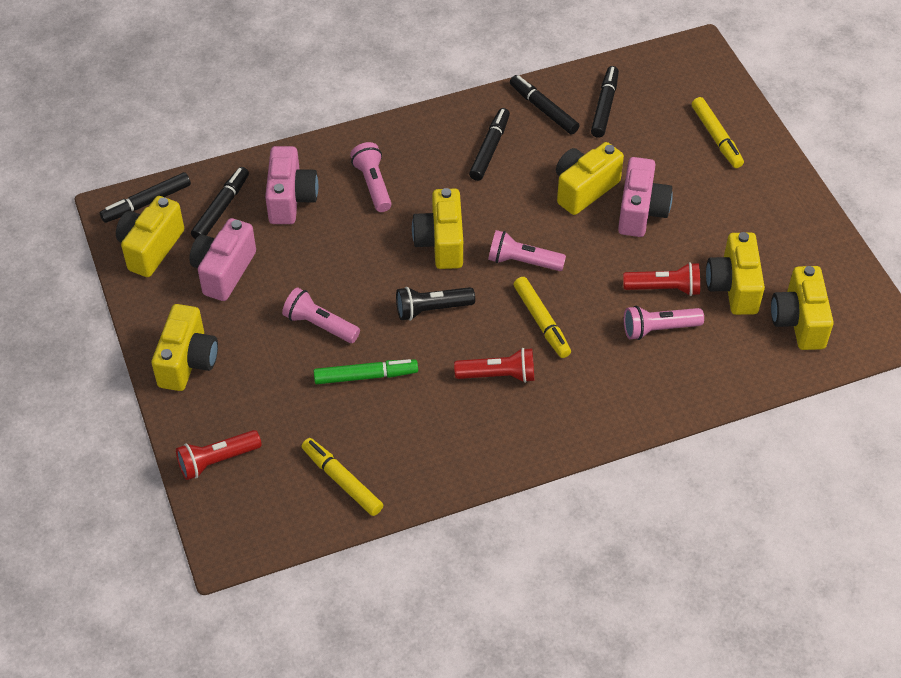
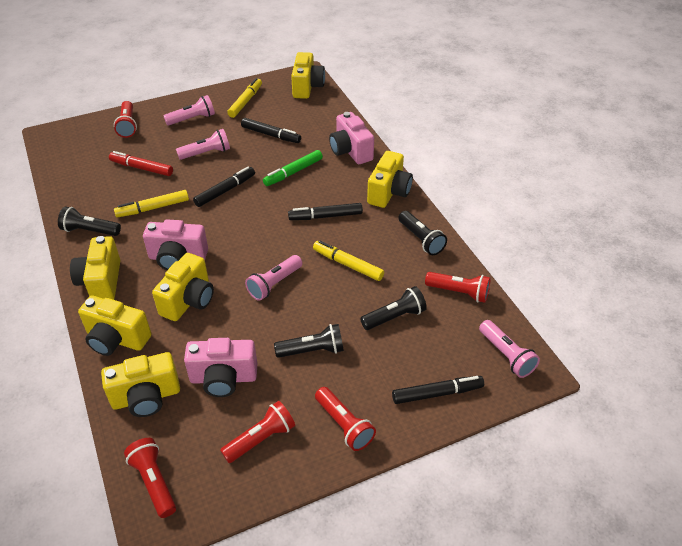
black flashlight: 1 -> 4
black marker: 5 -> 4
red flashlight: 3 -> 5
red marker: 0 -> 1

